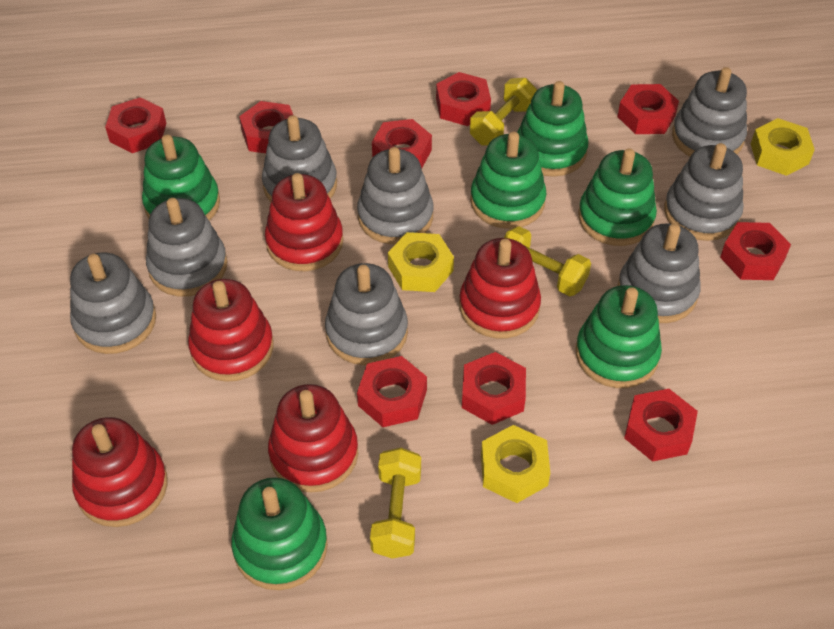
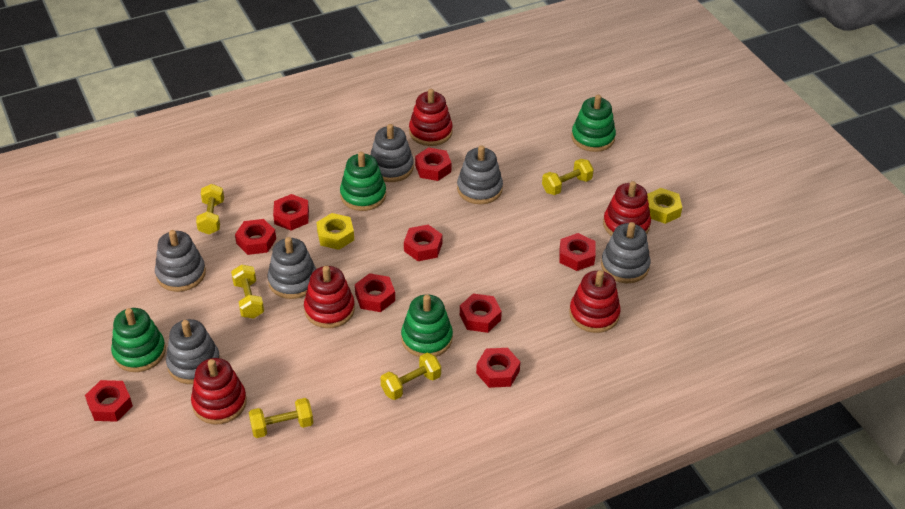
green stacking toy: 6 -> 4
grey stacking toy: 8 -> 6
yellow dumbbell: 3 -> 5
yellow nut: 3 -> 2

